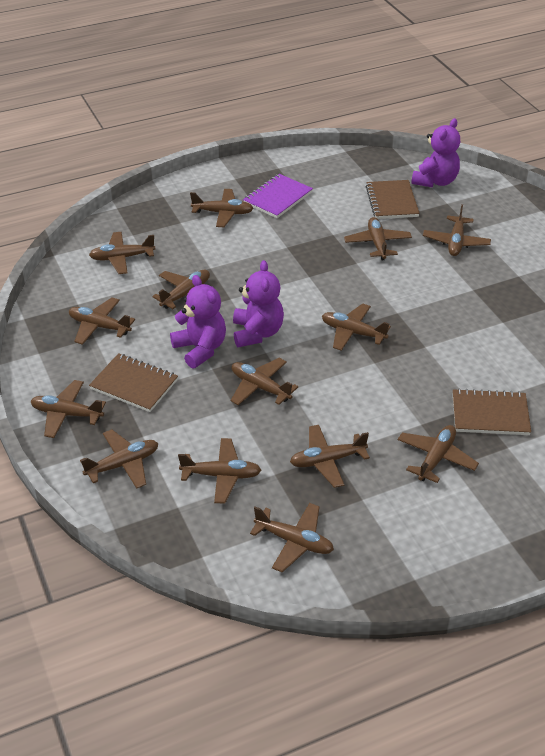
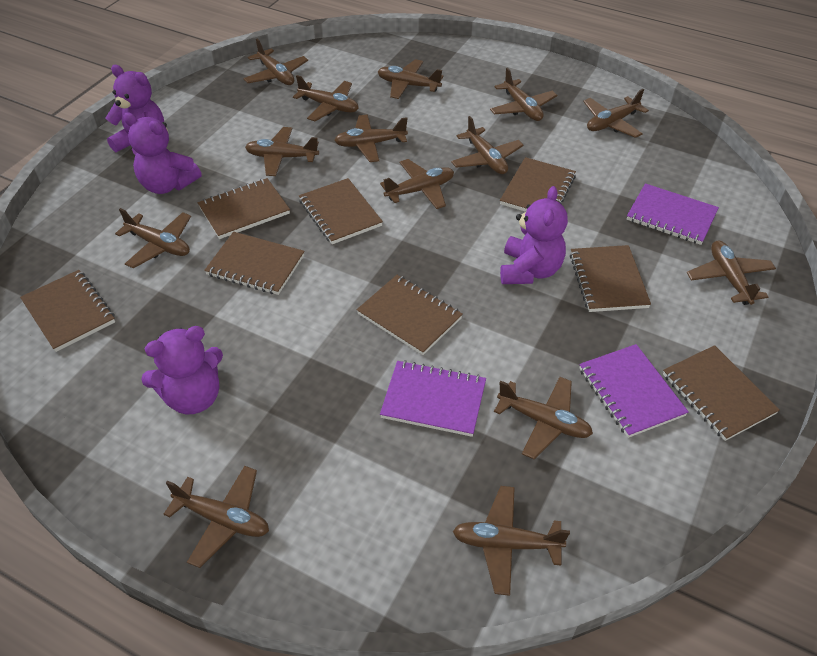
brown notebook: 3 -> 8
purple notebook: 1 -> 3
purple teddy bear: 3 -> 4

